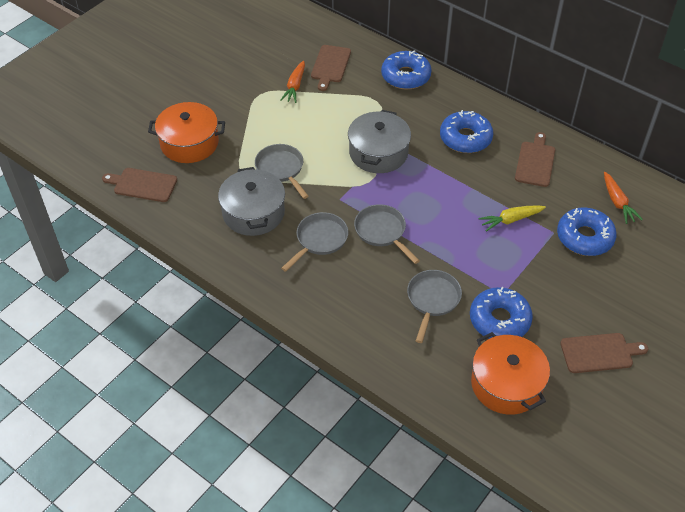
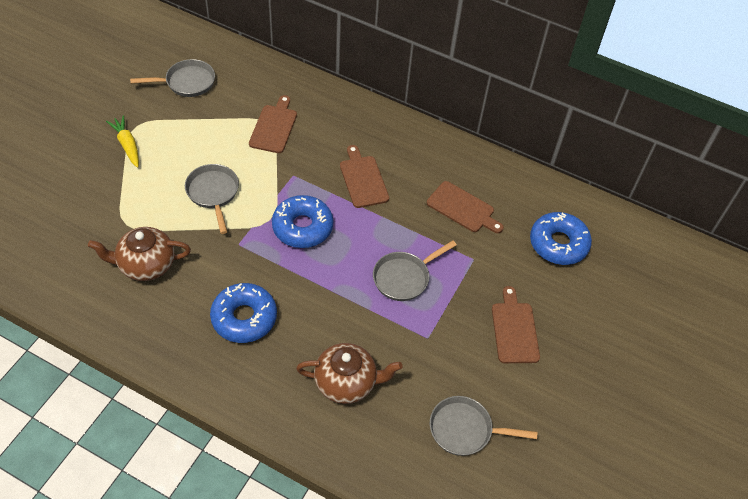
blue donut: 4 -> 3
brown teapot: 0 -> 2
grey pot: 2 -> 0
orange carrot: 2 -> 0
orange pot: 2 -> 0

